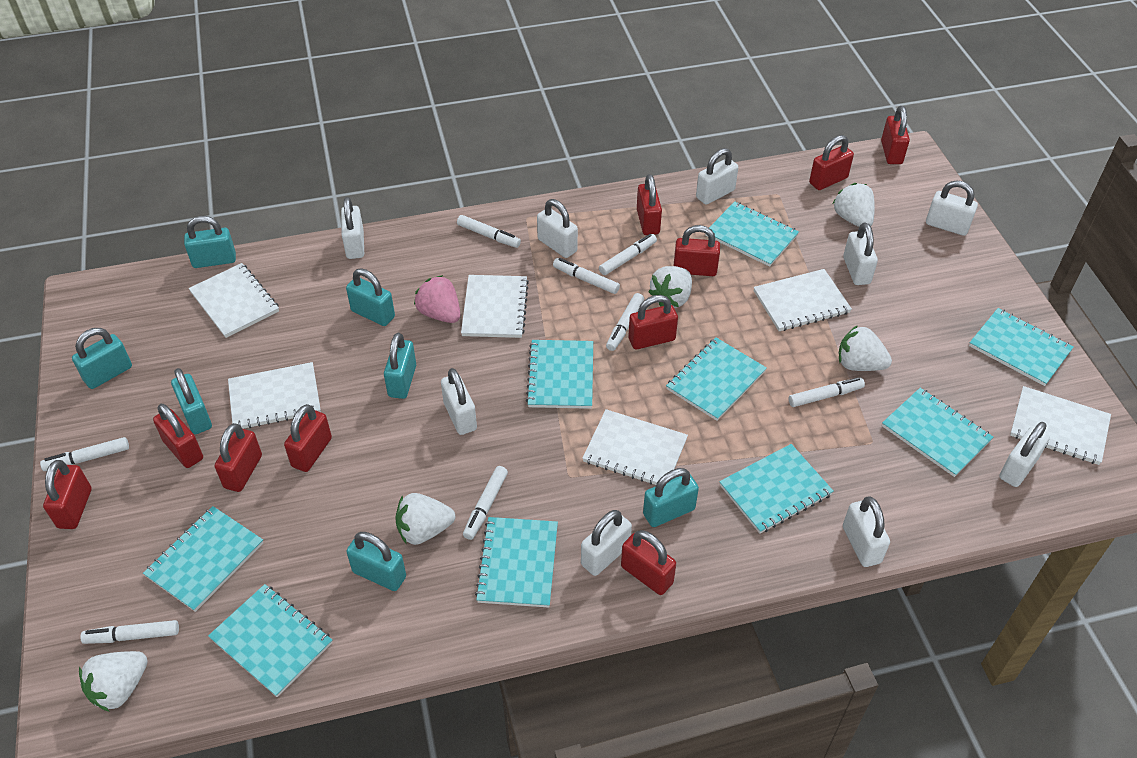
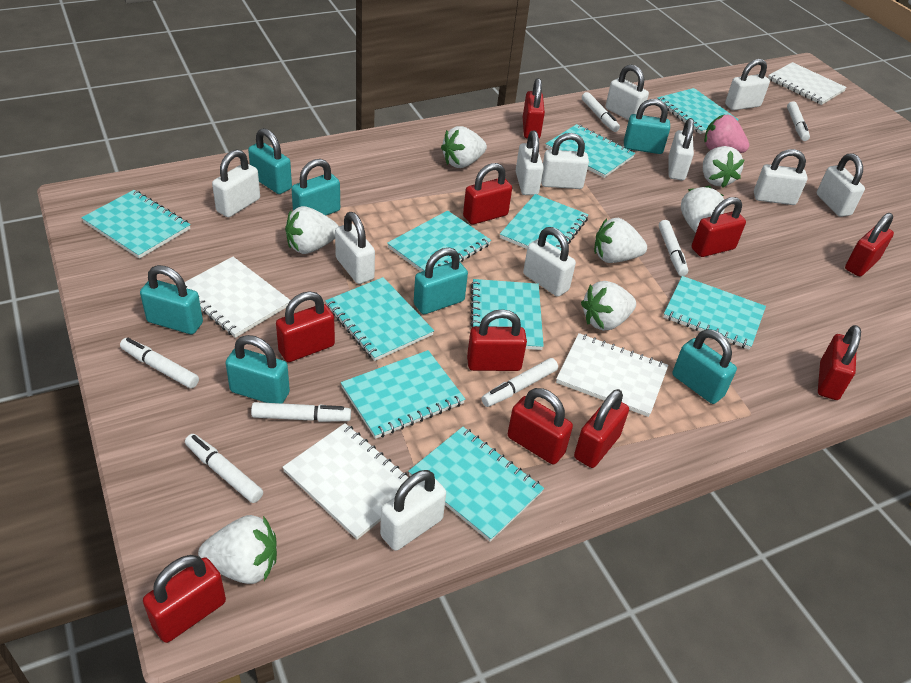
turquoise notebook: 9 -> 10
white marker: 8 -> 7
white notebook: 6 -> 4
white padlock: 9 -> 11
white strawberry: 5 -> 7

